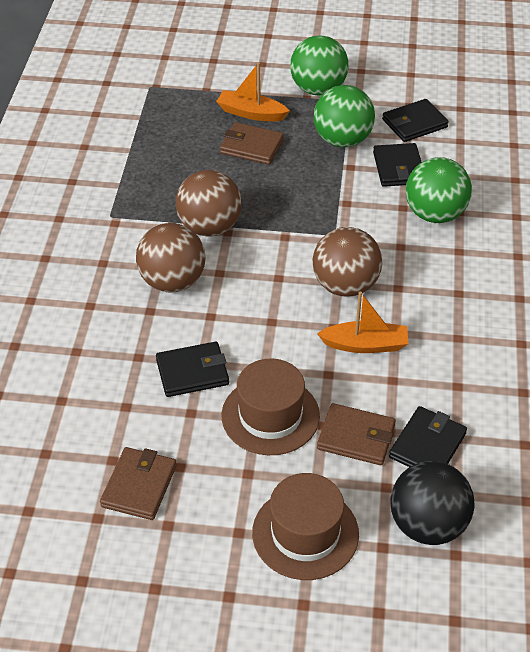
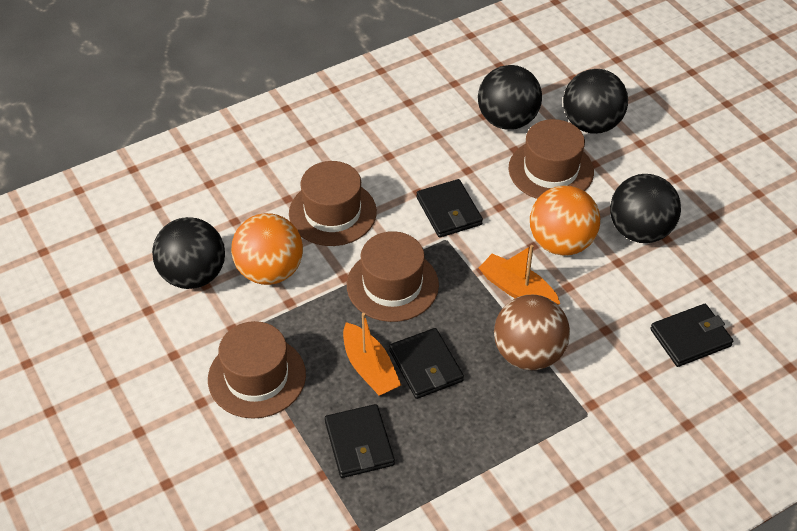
black ball: 1 -> 4
brown ball: 3 -> 1
brown hat: 2 -> 4
brown wallet: 3 -> 0
green ball: 3 -> 0
orange ball: 0 -> 2

